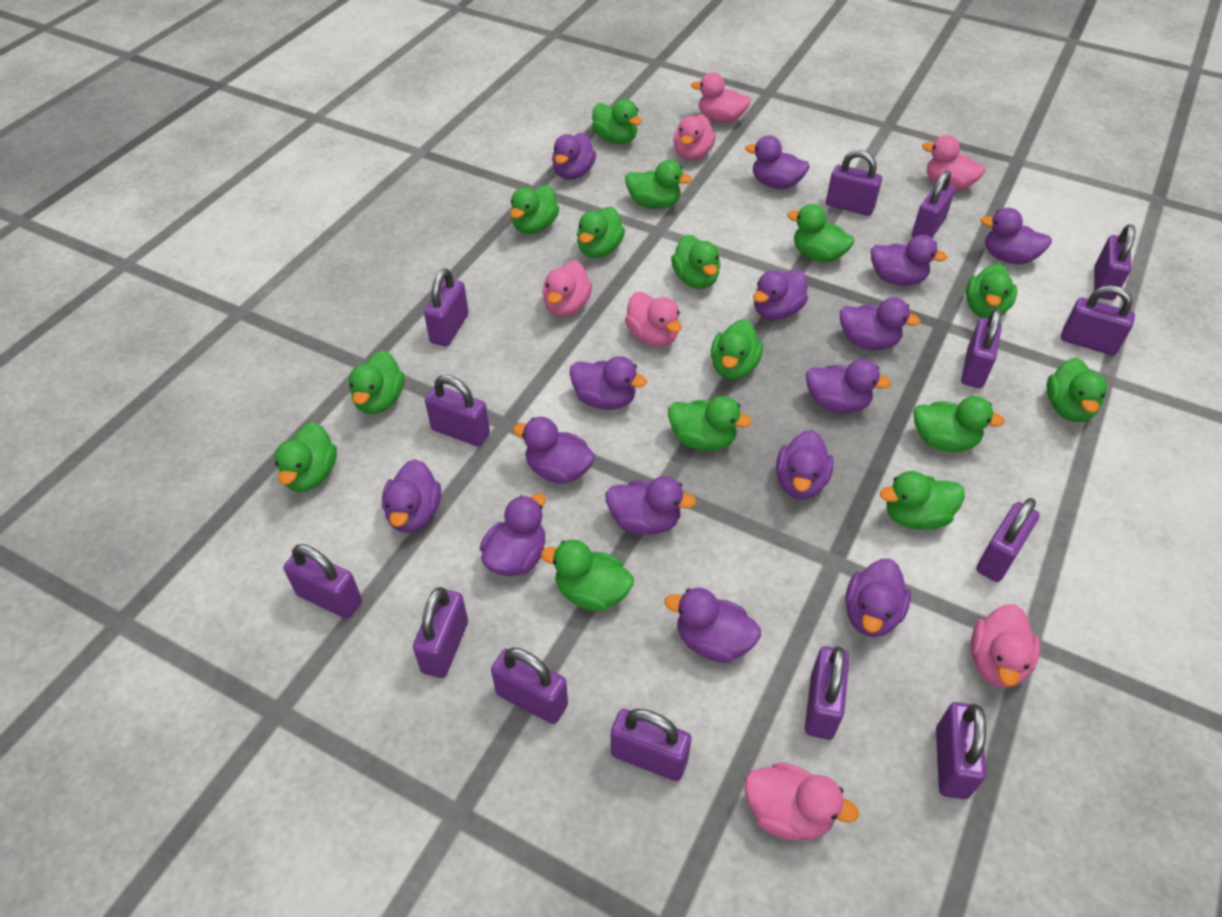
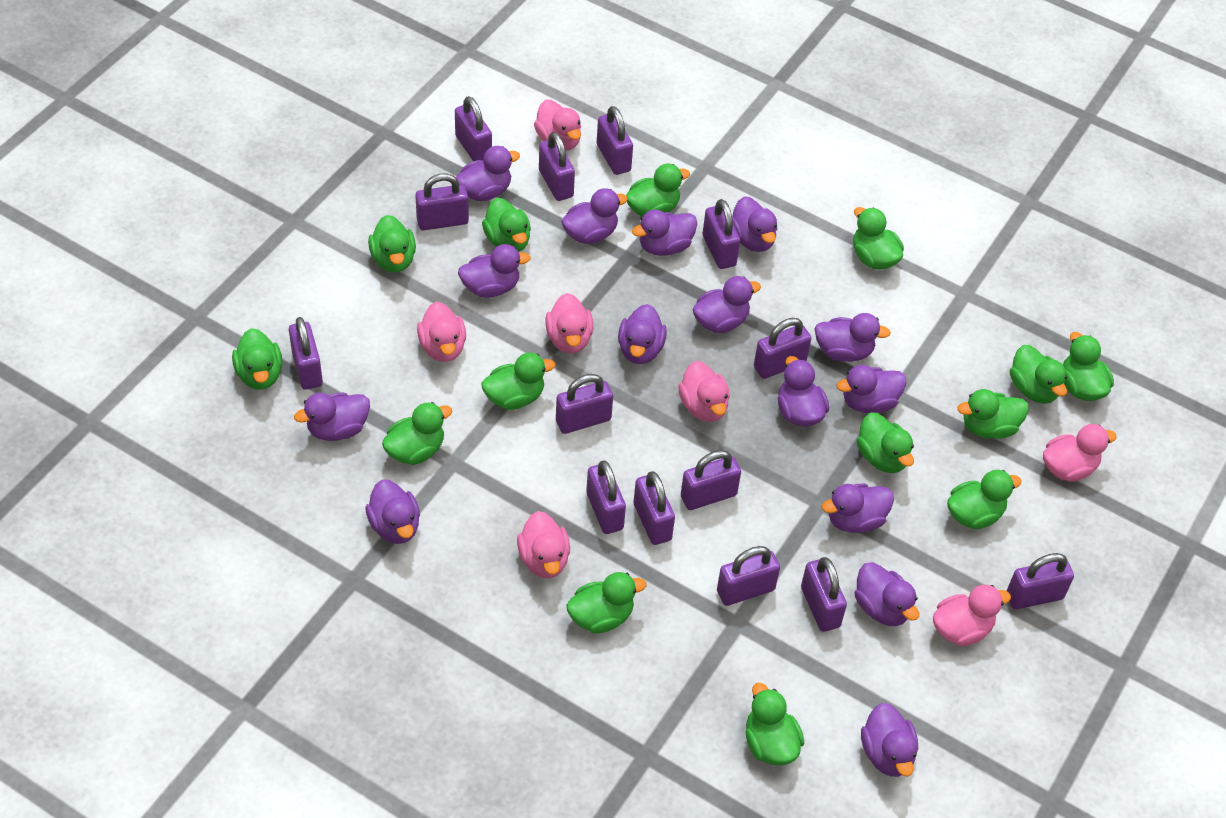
green duck: 15 -> 14

